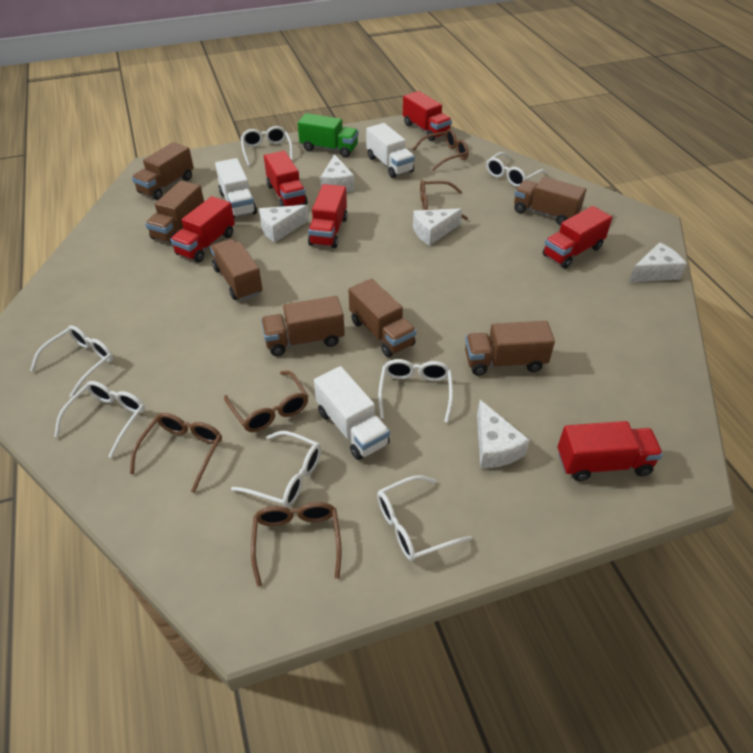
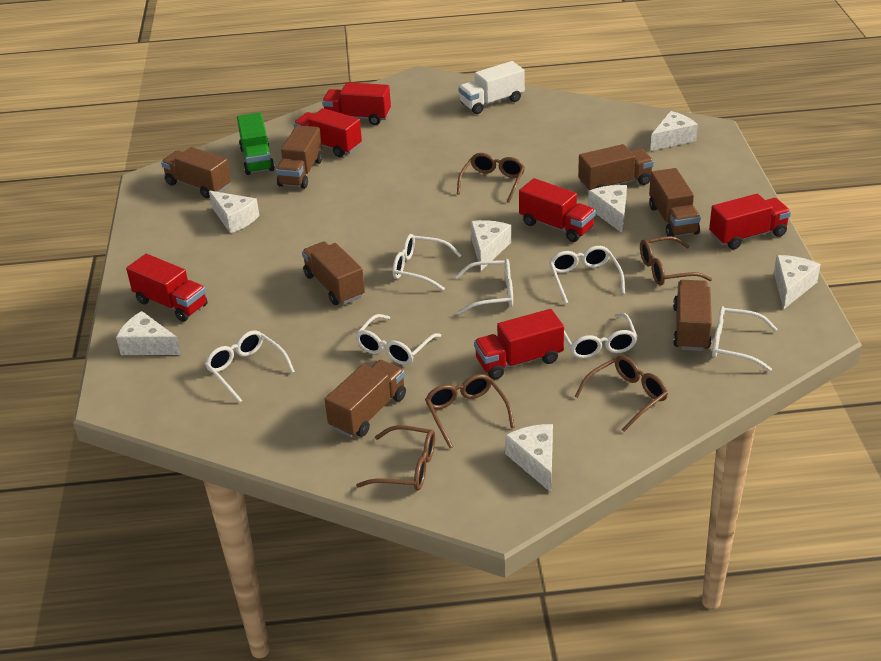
white cheese: 5 -> 7
white truck: 3 -> 1

